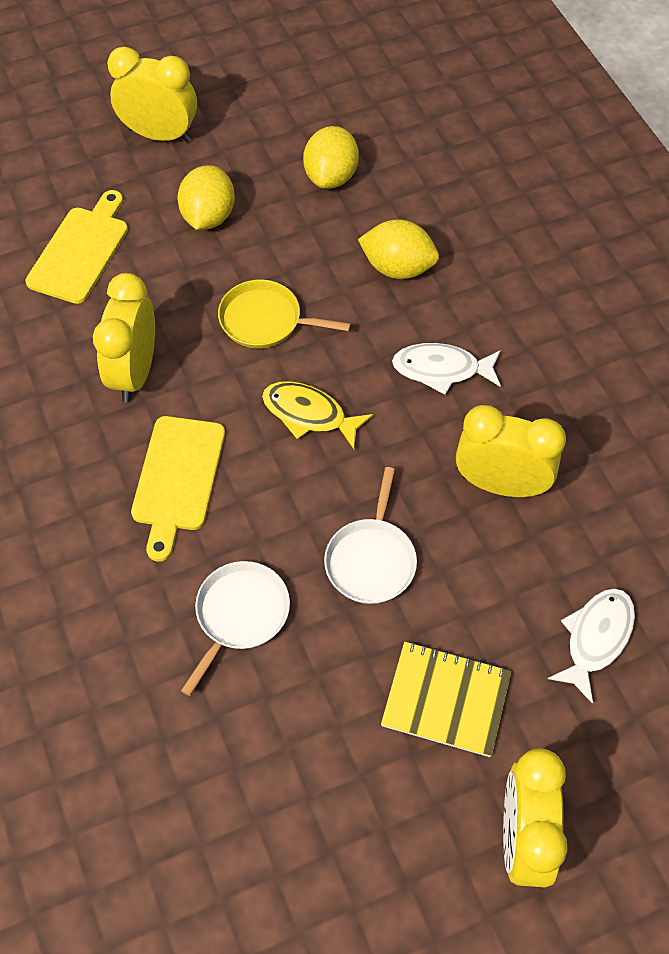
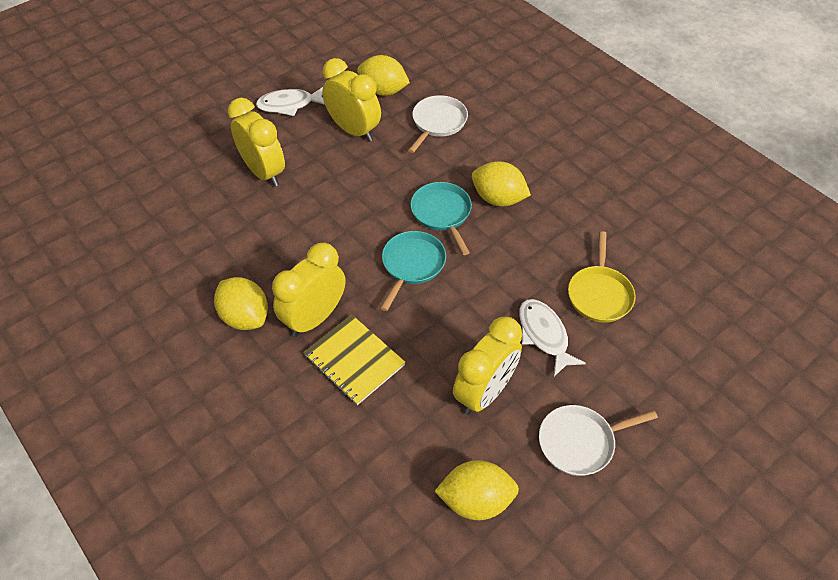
turquoise pan: 0 -> 2
yellow cutting board: 2 -> 0
yellow fish: 1 -> 0
yellow lemon: 3 -> 4

